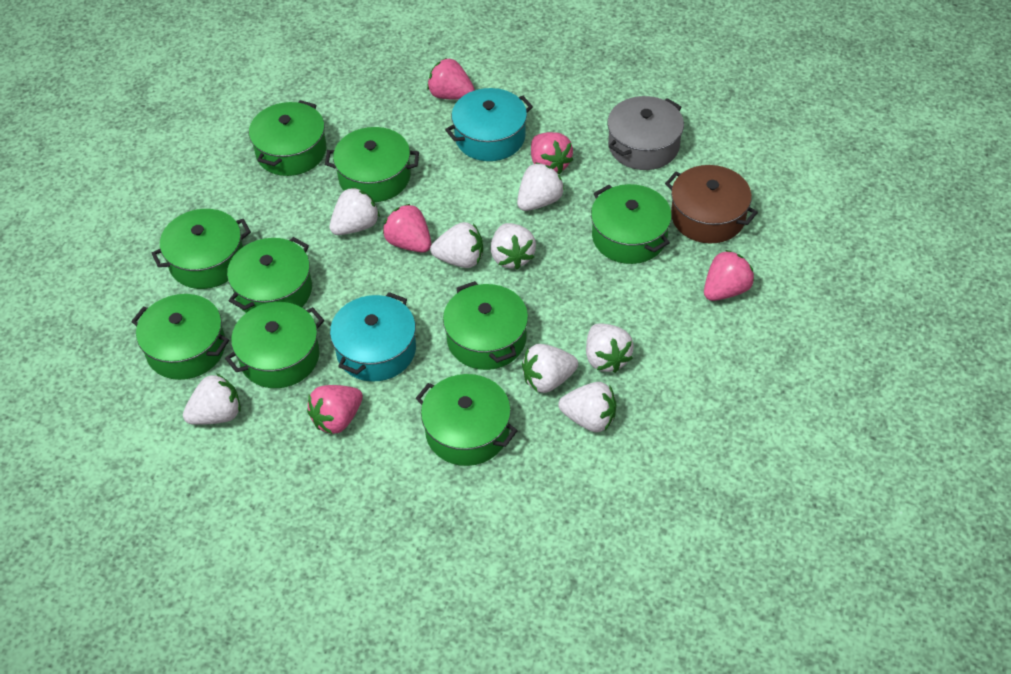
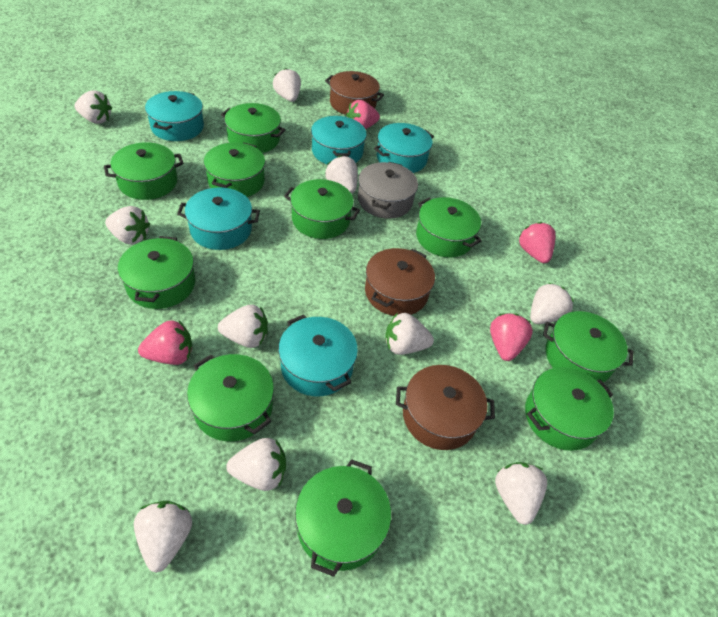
brown pot: 1 -> 3
green pot: 9 -> 10
pink strawberry: 5 -> 4
turquoise pot: 2 -> 5
white strawberry: 8 -> 10

